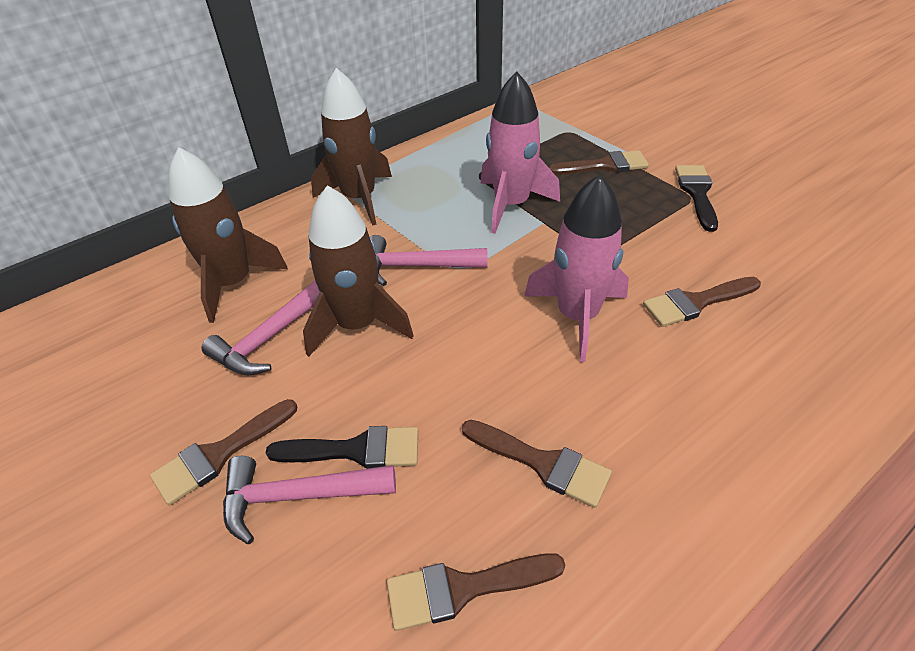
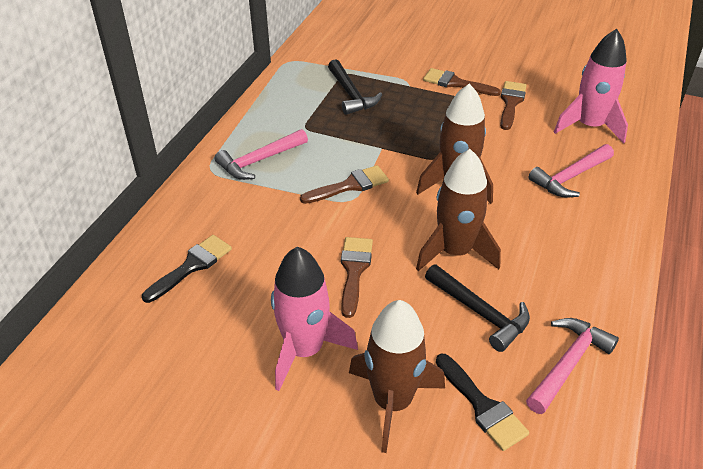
black hammer: 0 -> 2
brown brush: 5 -> 4

